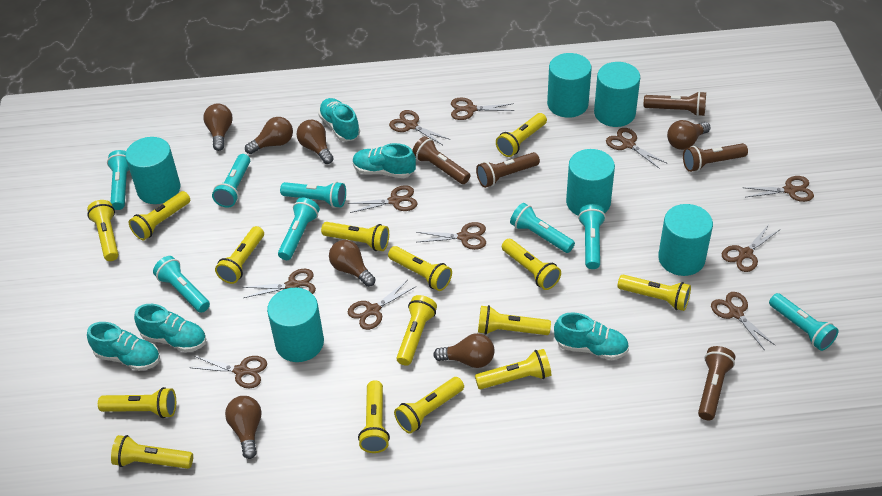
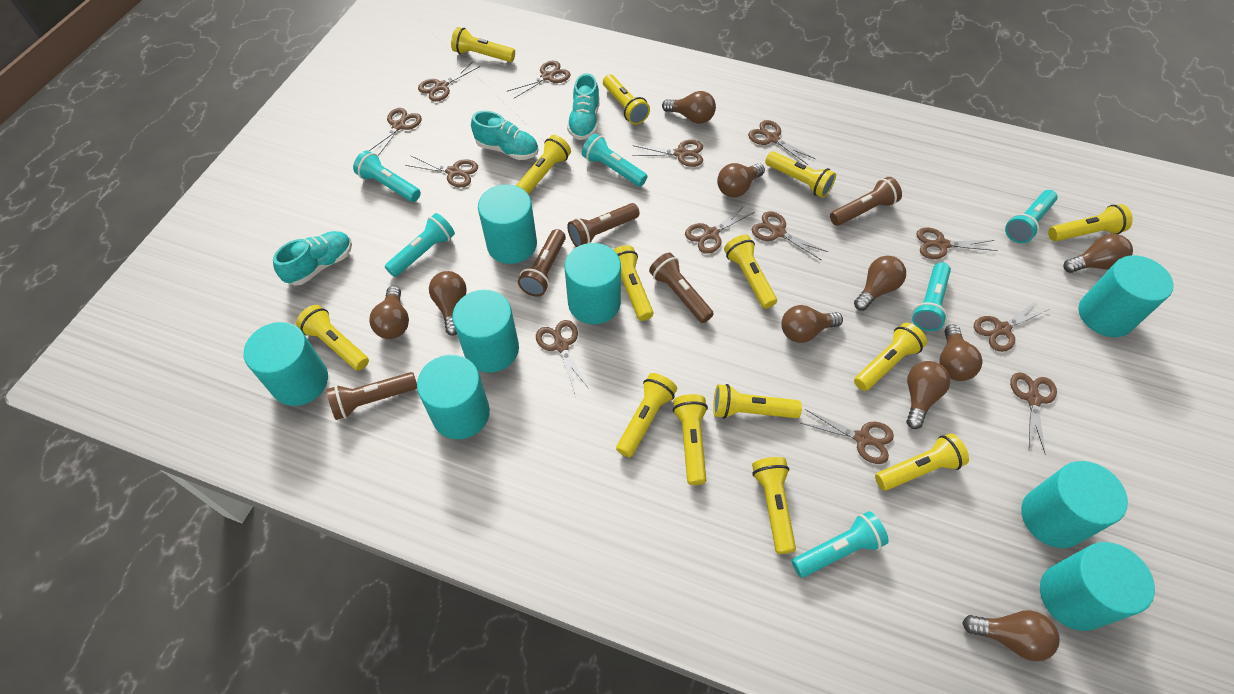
brown light bulb: 7 -> 10
brown scissors: 11 -> 13
turquoise cylinder: 6 -> 8
turquoise flashlight: 8 -> 6
turquoise shoe: 5 -> 3
yellow flashlight: 15 -> 14

